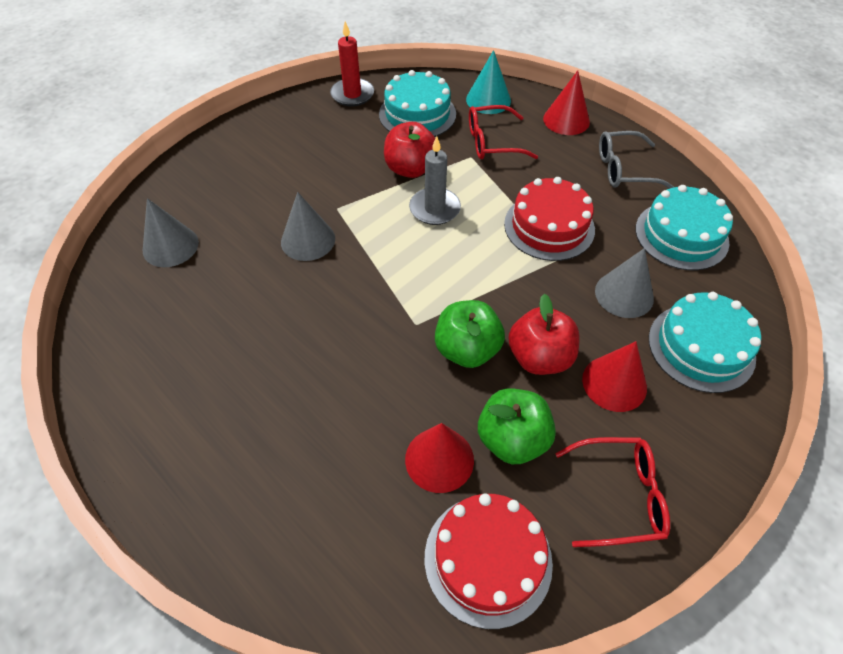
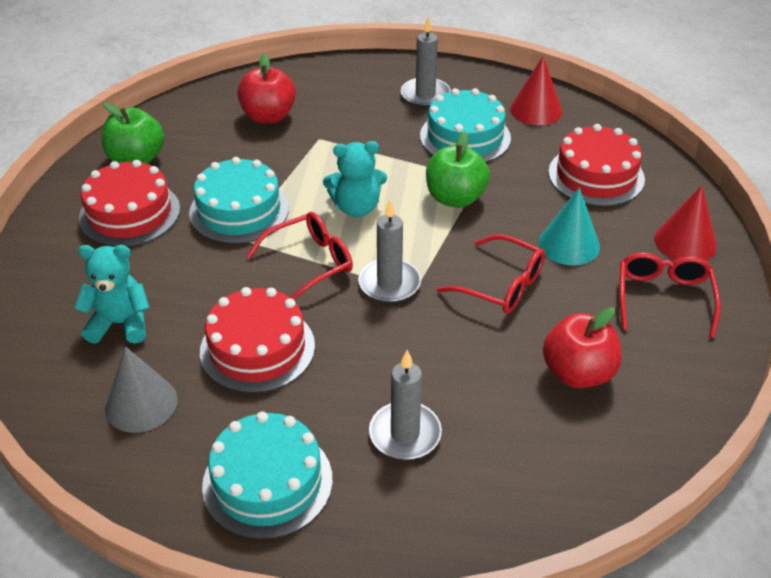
grey candle: 1 -> 3
grey cone: 3 -> 1
grey glasses: 1 -> 0
red cake: 2 -> 3
red candle: 1 -> 0
red cone: 3 -> 2
red glasses: 2 -> 3
turquoise teddy bear: 0 -> 2

